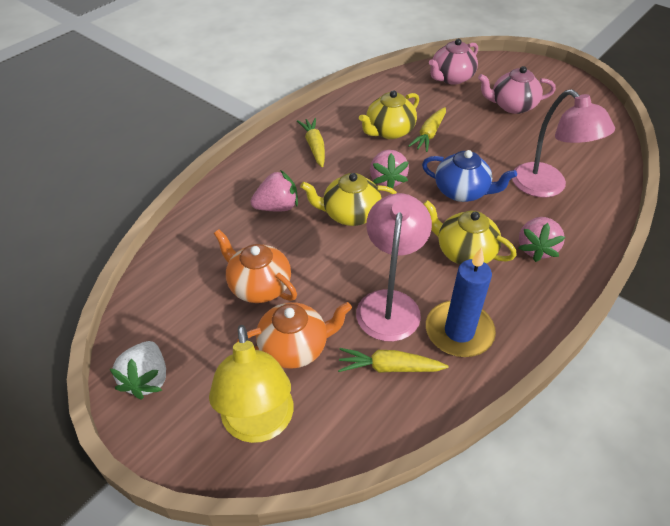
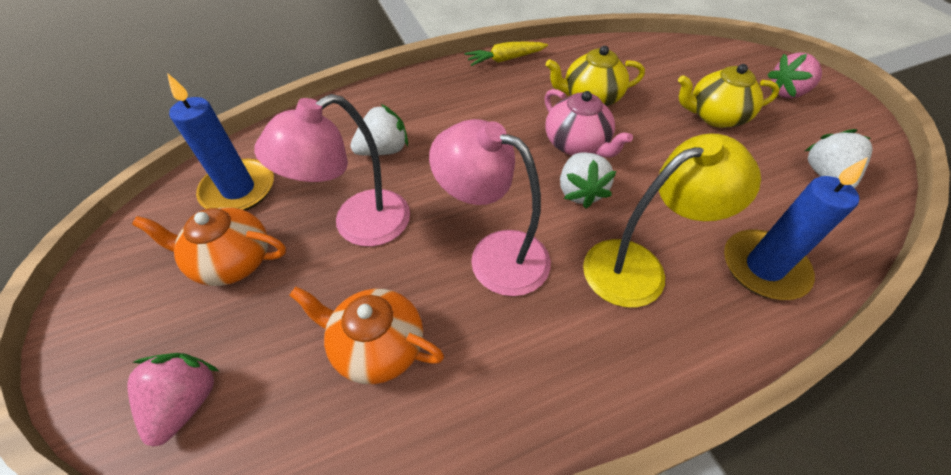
blue candle: 1 -> 2
blue teapot: 1 -> 0
pink strawberry: 3 -> 2
pink teapot: 2 -> 1
white strawberry: 1 -> 3
yellow carrot: 3 -> 1
yellow teapot: 3 -> 2

